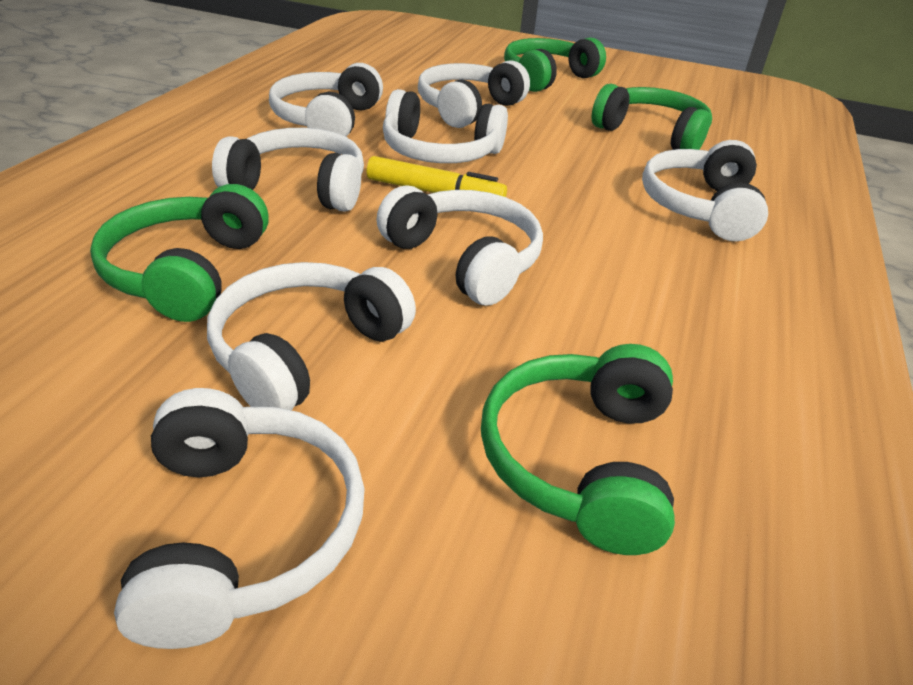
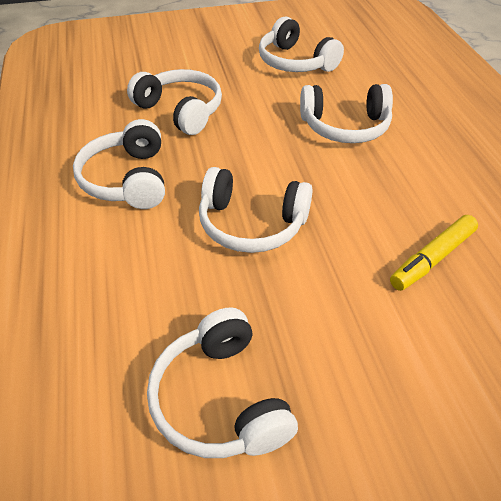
green headphones: 4 -> 0
white headphones: 8 -> 6

